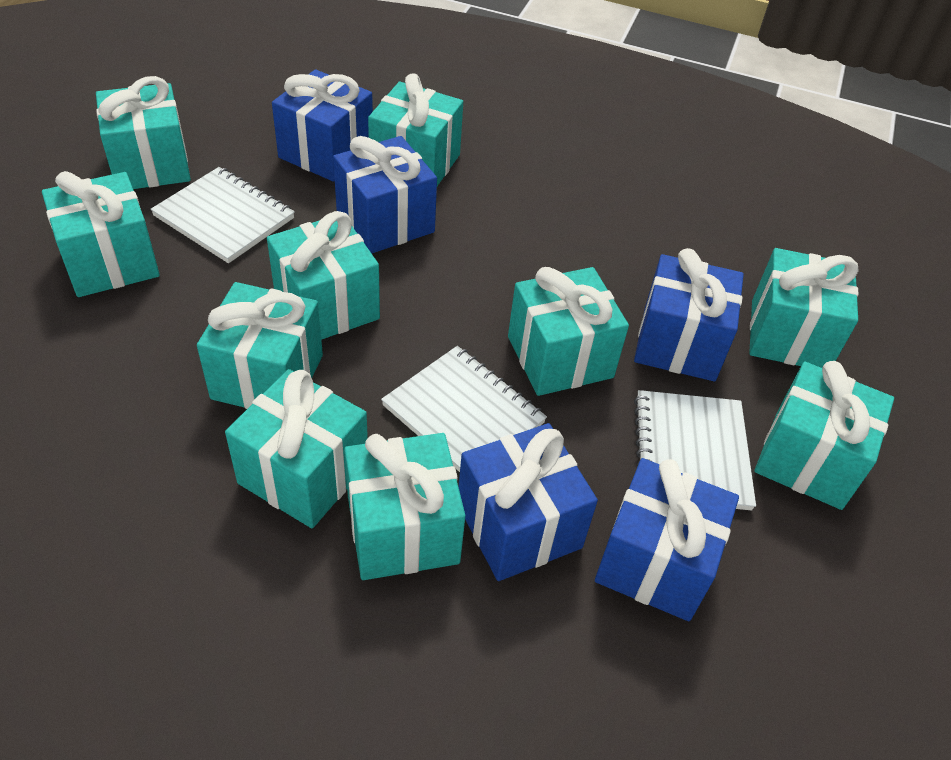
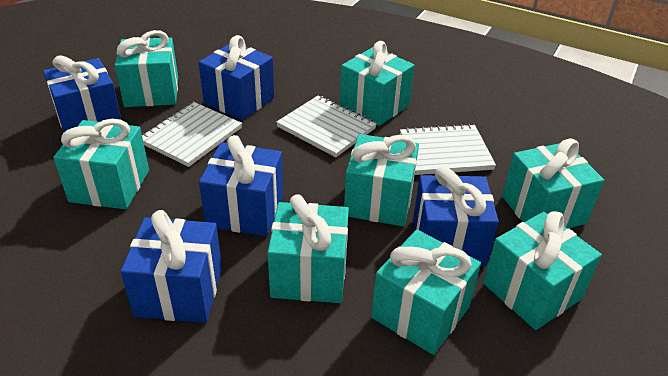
turquoise gift: 10 -> 8

